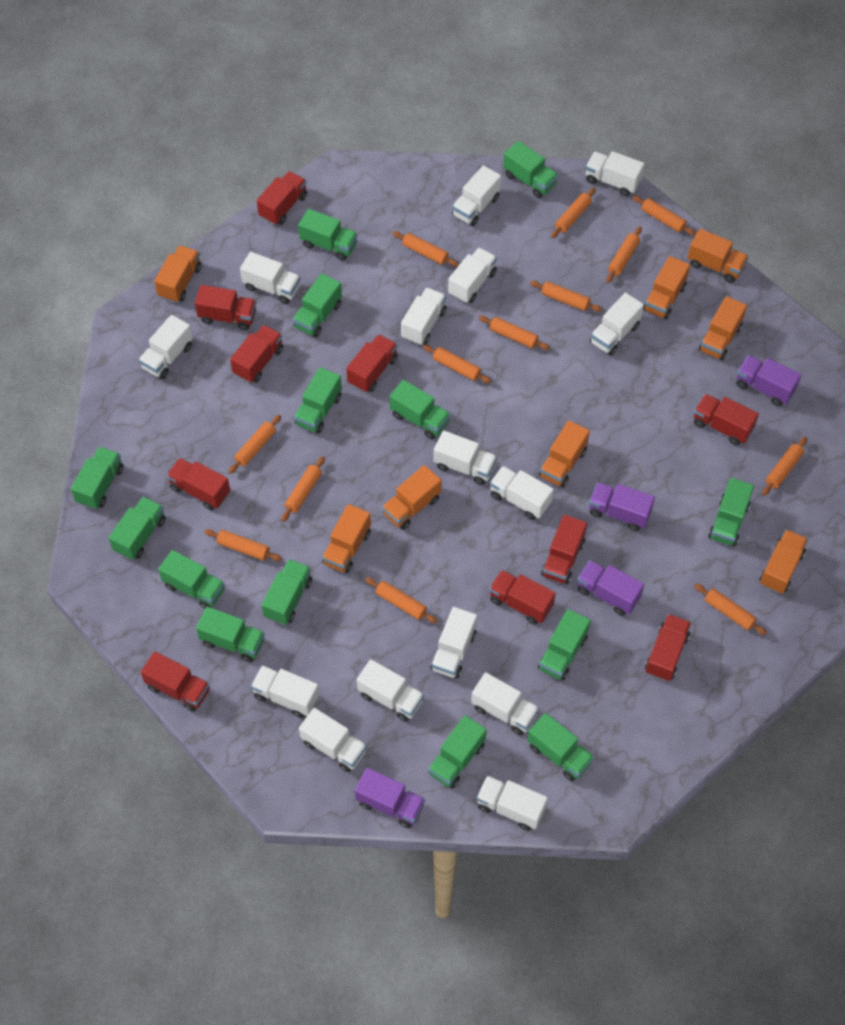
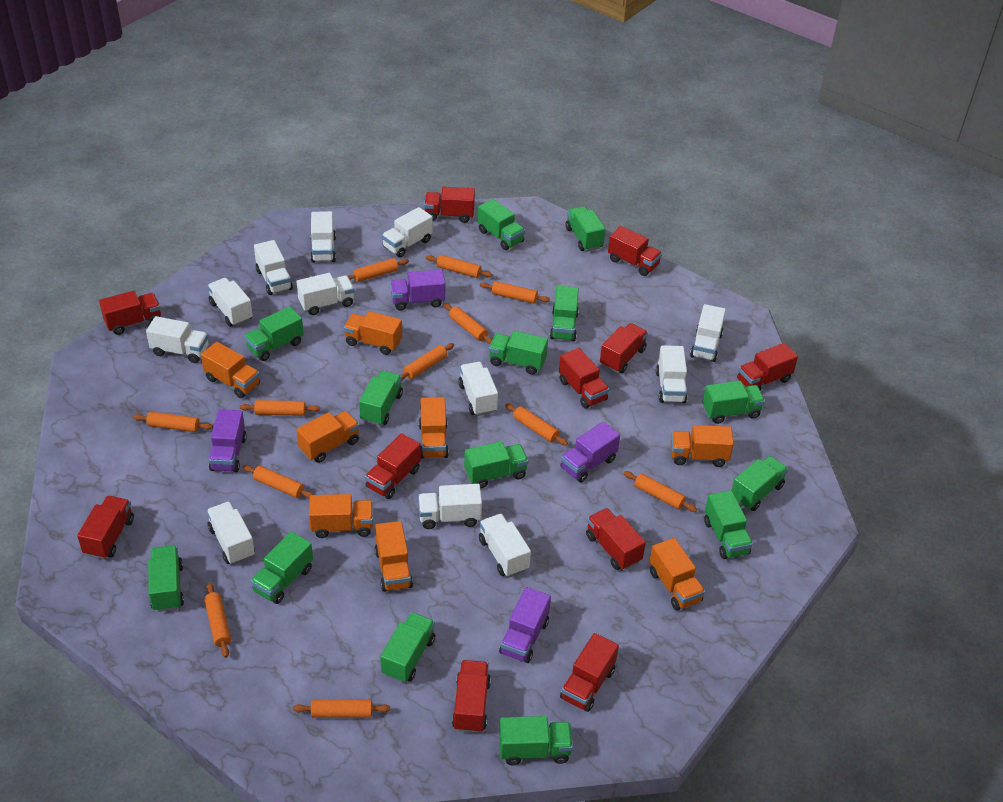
orange rolling pin: 13 -> 12
red truck: 10 -> 11
white truck: 15 -> 12

